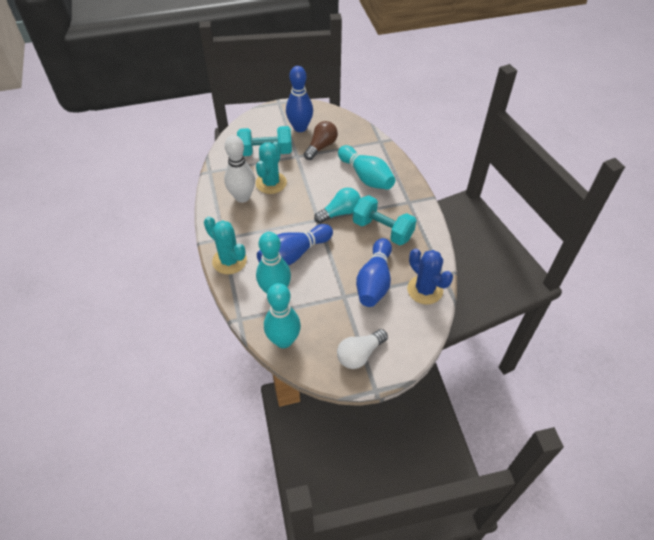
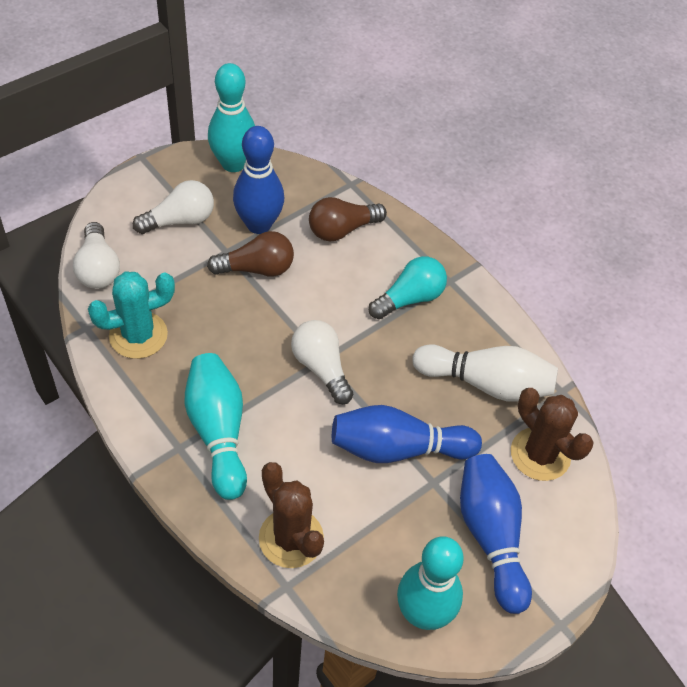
blue cactus: 1 -> 0
brown cactus: 0 -> 2
brown light bulb: 1 -> 2
turquoise cactus: 2 -> 1
turquoise dumbbell: 2 -> 0
white light bulb: 1 -> 3

